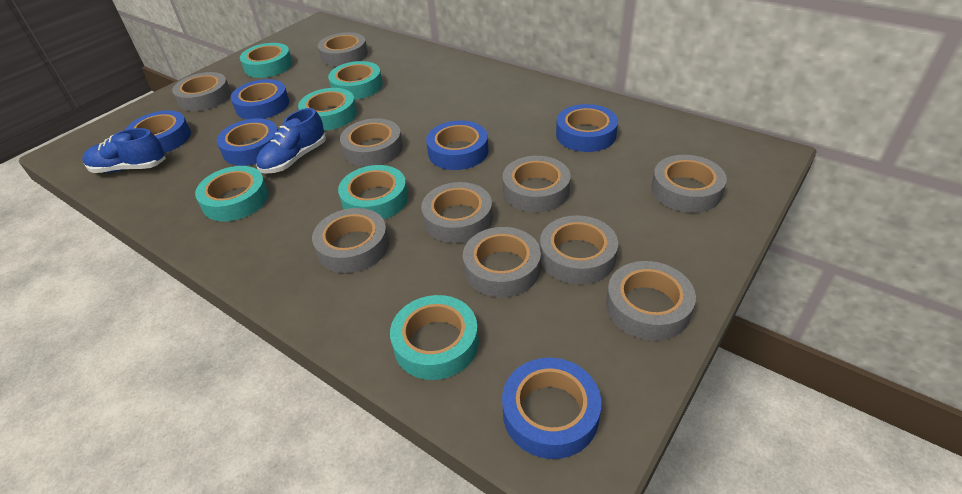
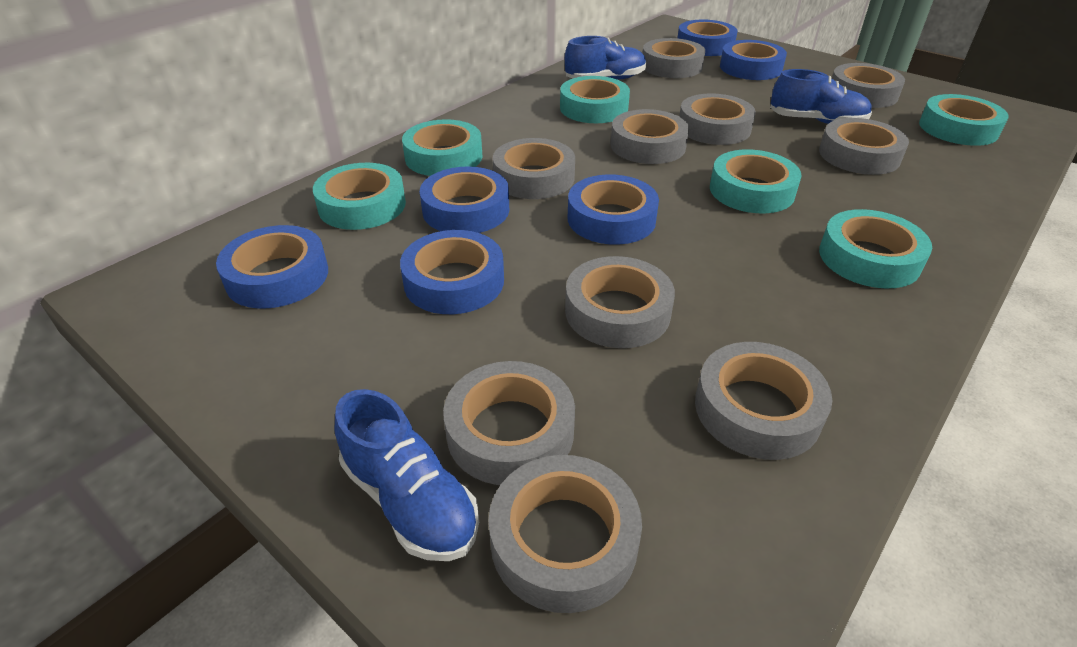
blue shoe: 2 -> 3

